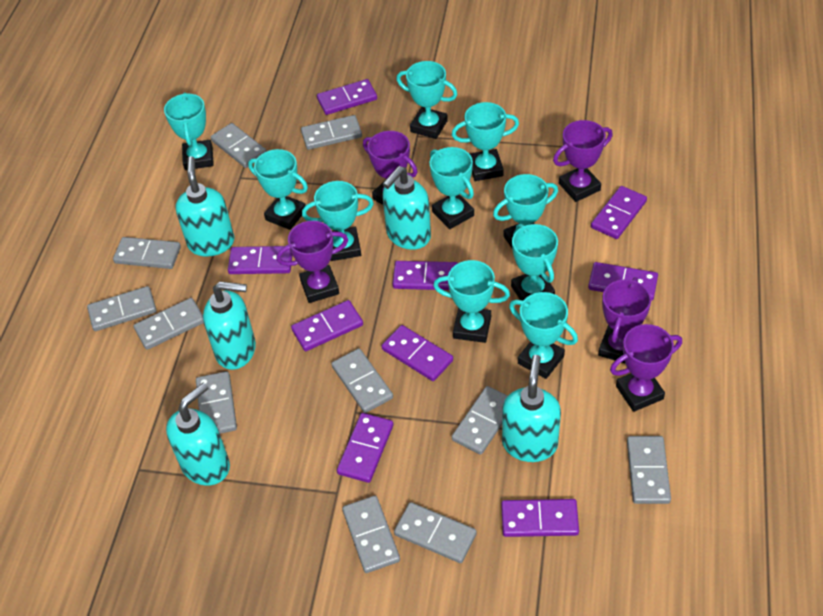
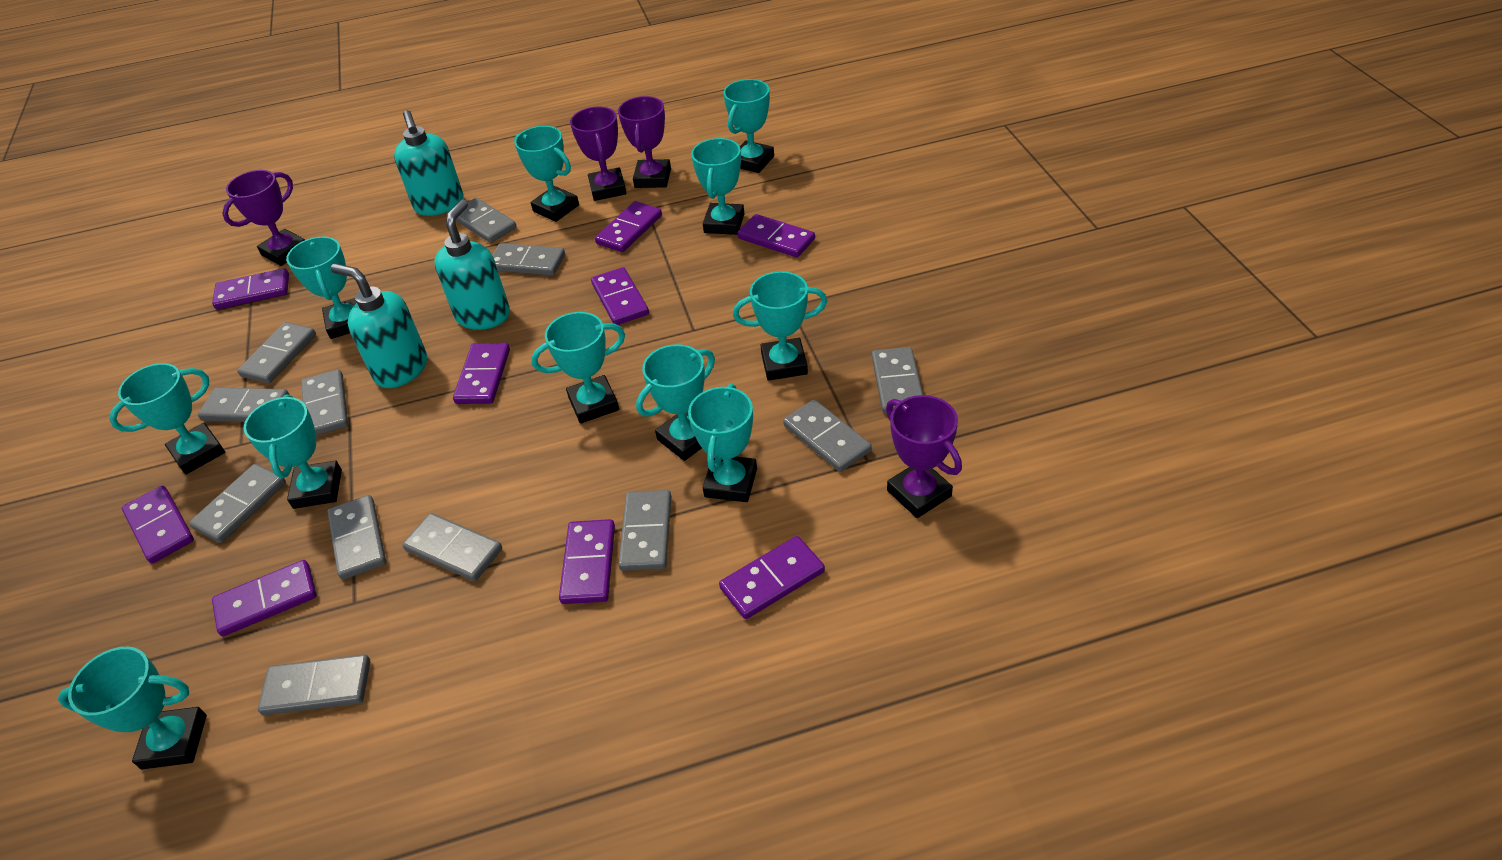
grey domino: 11 -> 12
purple trophy: 5 -> 4
turquoise soap dispenser: 5 -> 3
turquoise trophy: 10 -> 11

